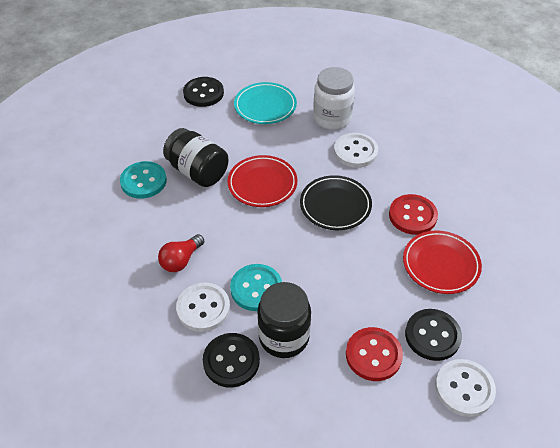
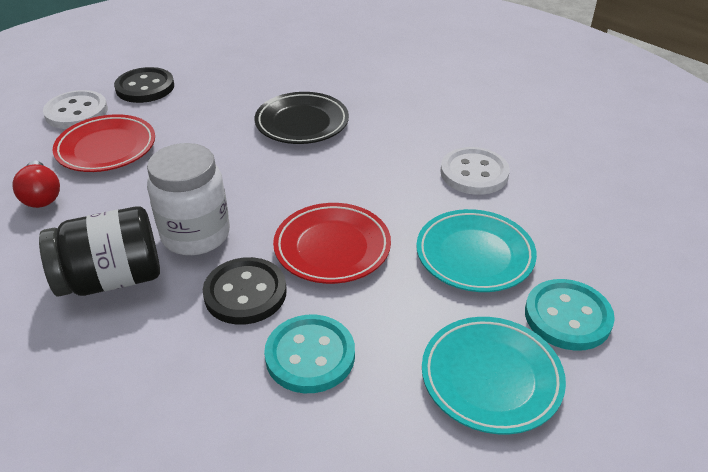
black button: 3 -> 2
black jar: 2 -> 1
red button: 2 -> 0
turquoise plate: 1 -> 2
white button: 3 -> 2

